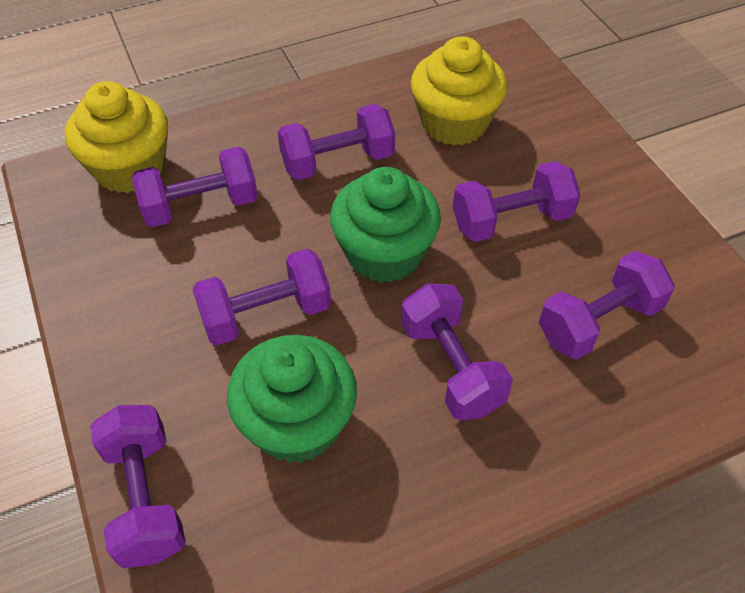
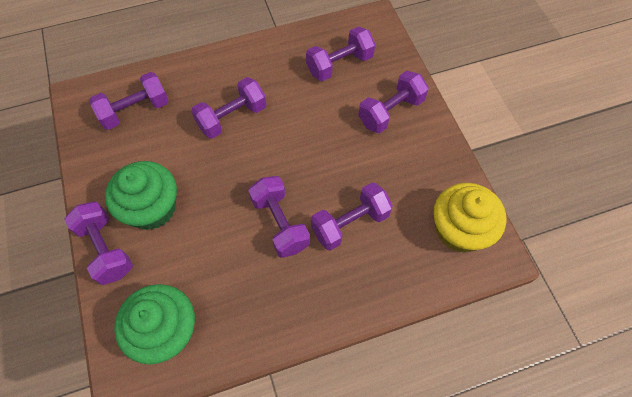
yellow cupcake: 2 -> 1

